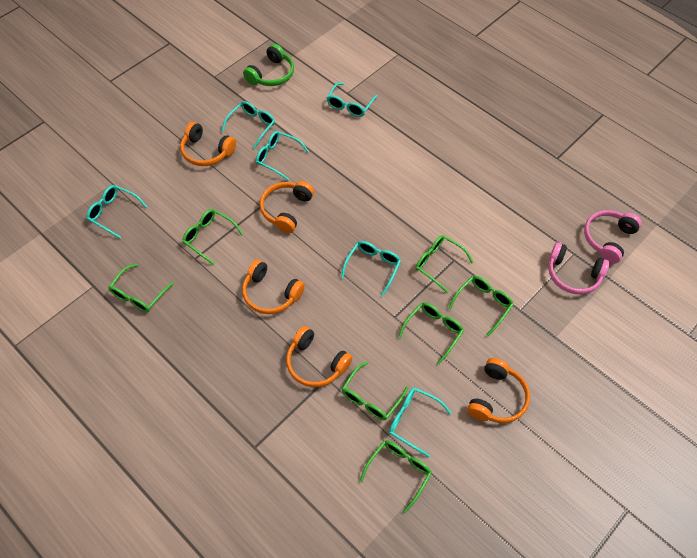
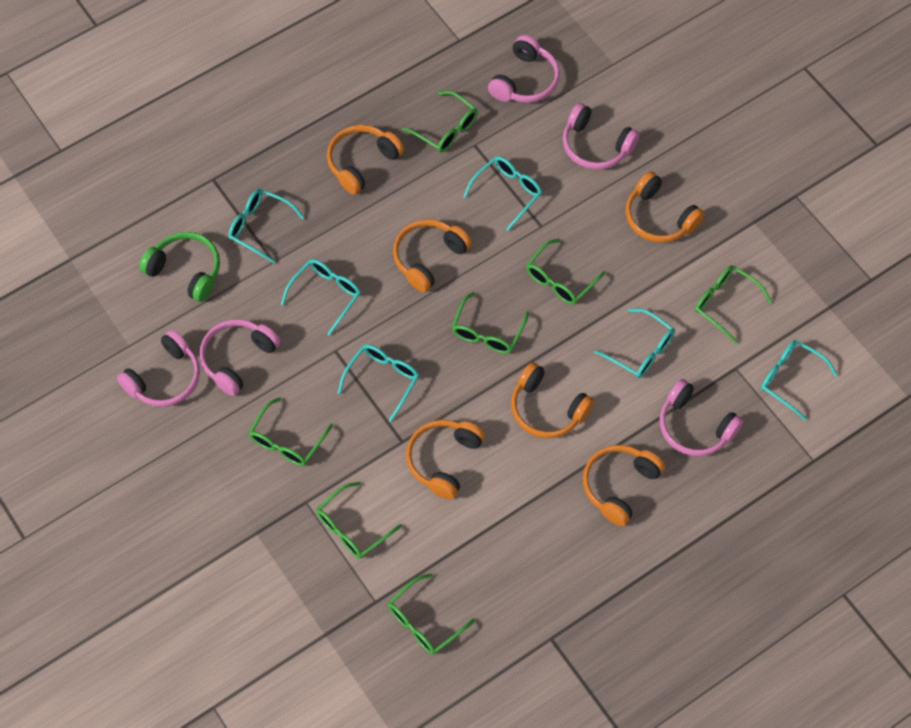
orange headphones: 5 -> 6
pink headphones: 2 -> 5

